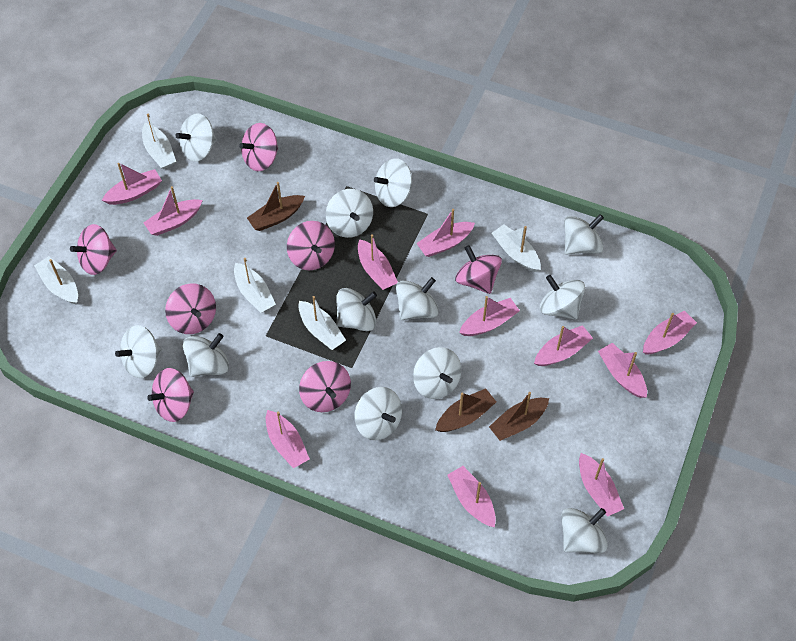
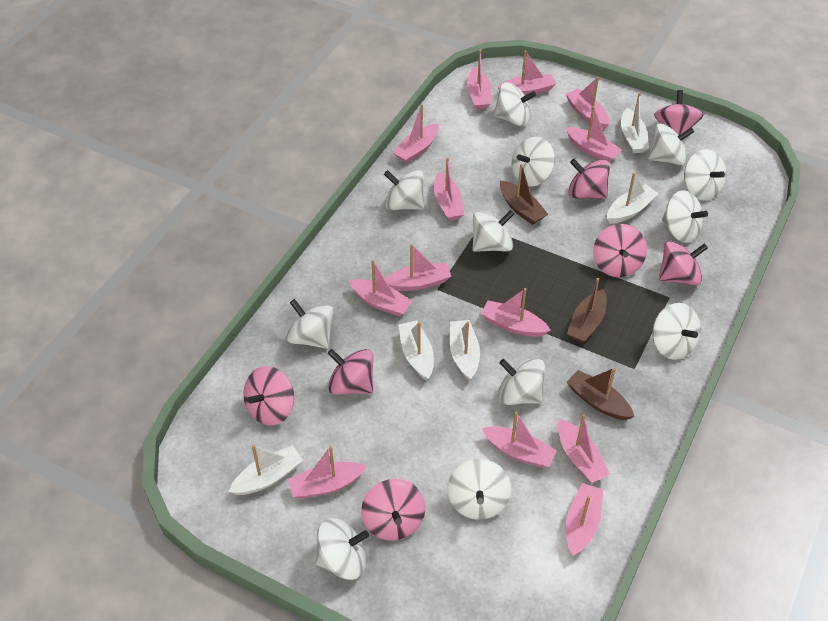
pink boat: 11 -> 13

